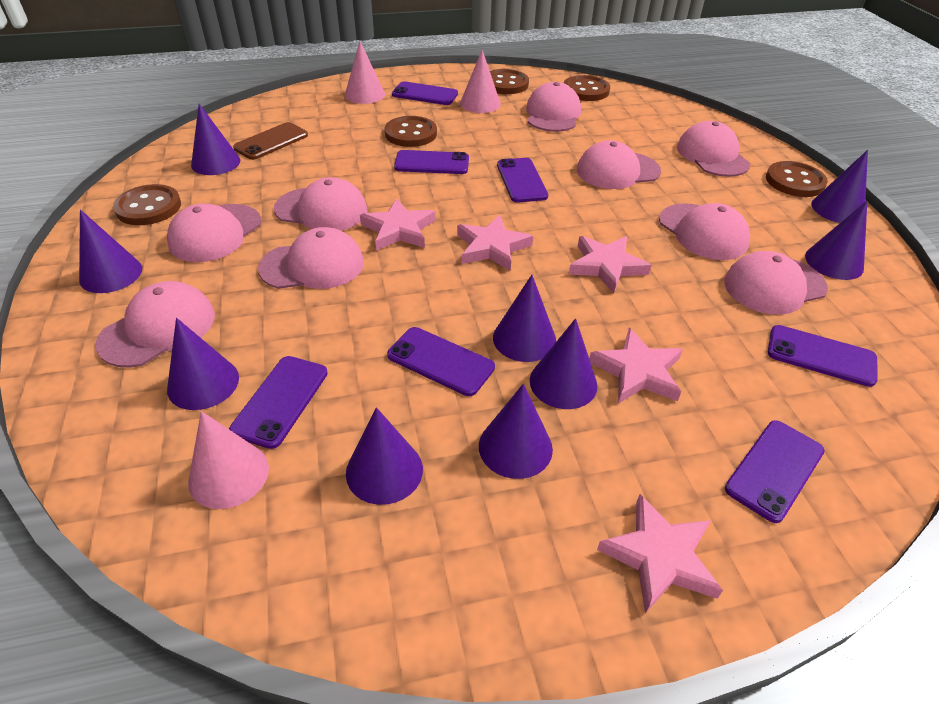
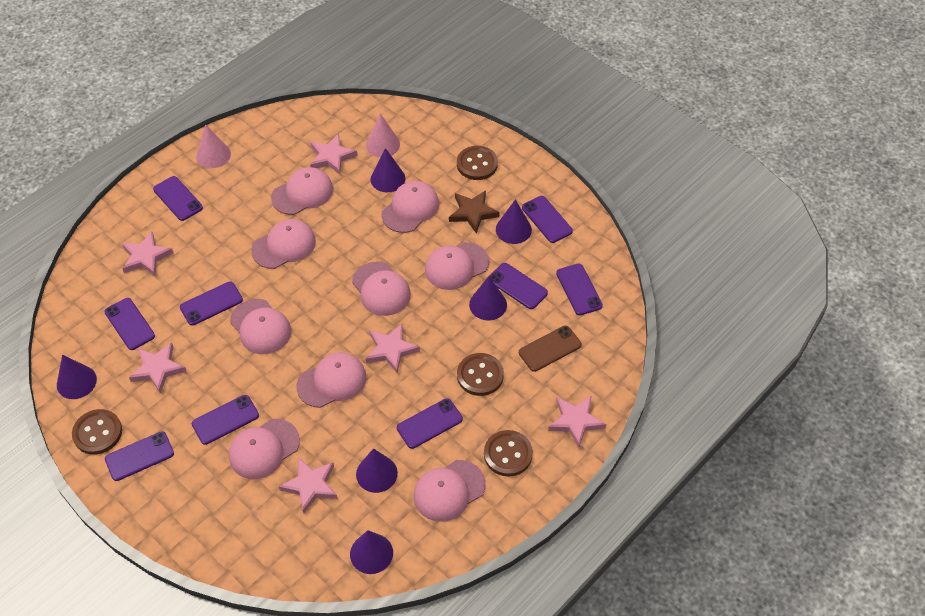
brown button: 5 -> 4
brown star: 0 -> 1
pink cone: 3 -> 2
pink star: 5 -> 6
purple cone: 9 -> 6
purple phone: 7 -> 9

